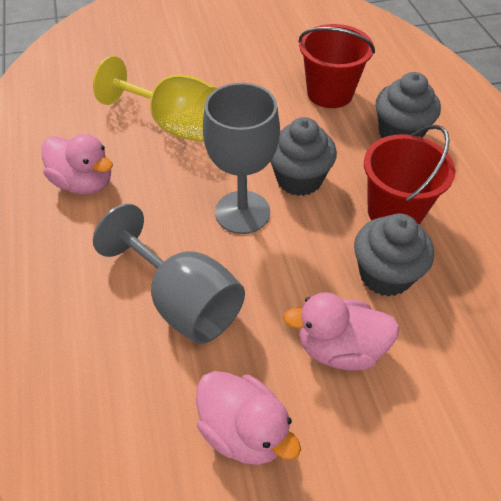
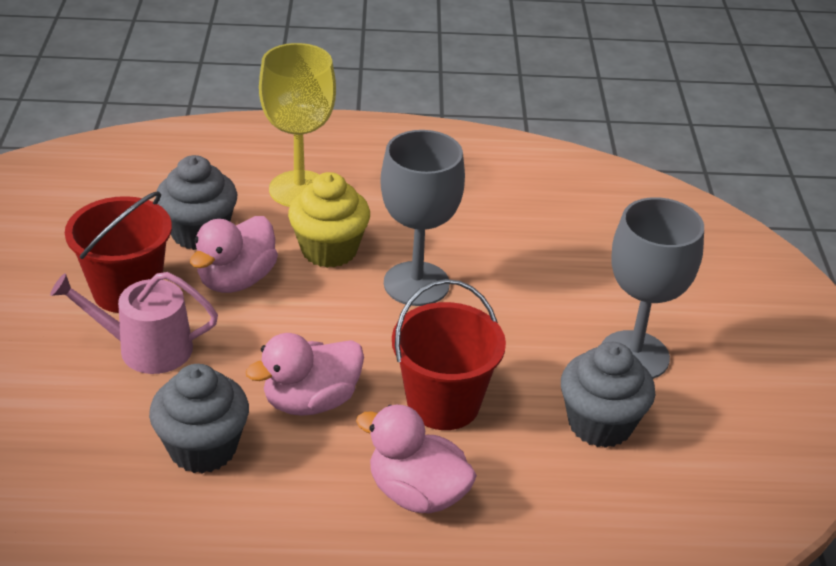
pink watering can: 0 -> 1
yellow cupcake: 0 -> 1

